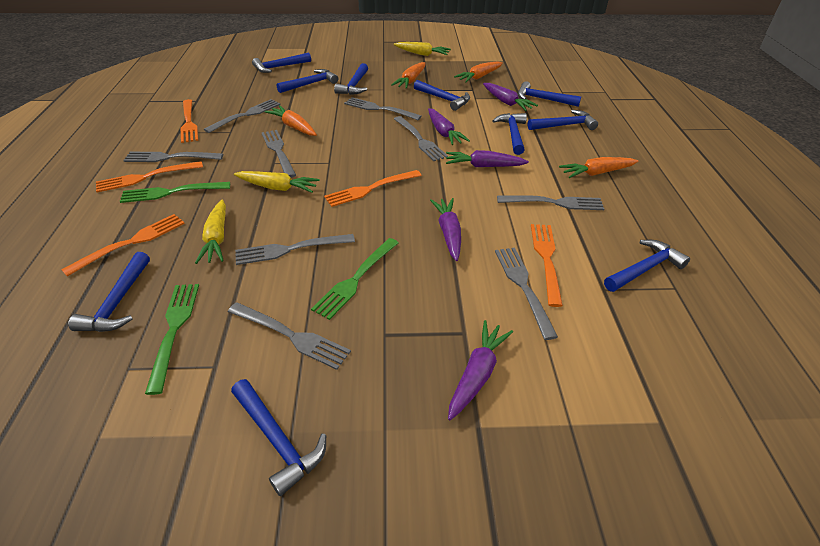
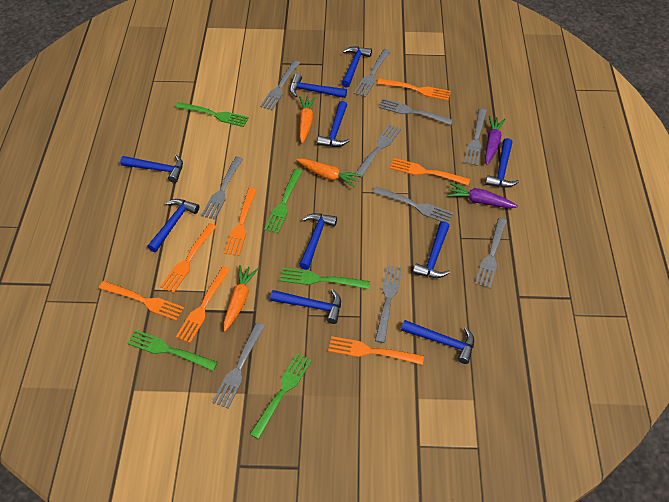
green fork: 3 -> 5
grey fork: 9 -> 10
orange carrot: 4 -> 3
orange fork: 5 -> 7
purple carrot: 5 -> 2
yellow carrot: 3 -> 0

